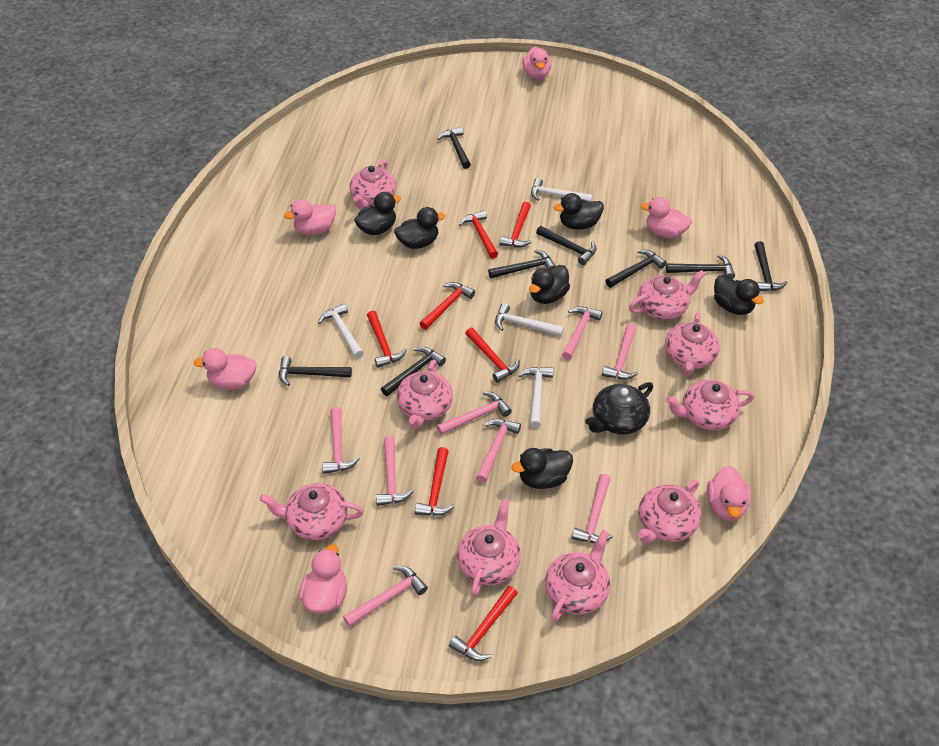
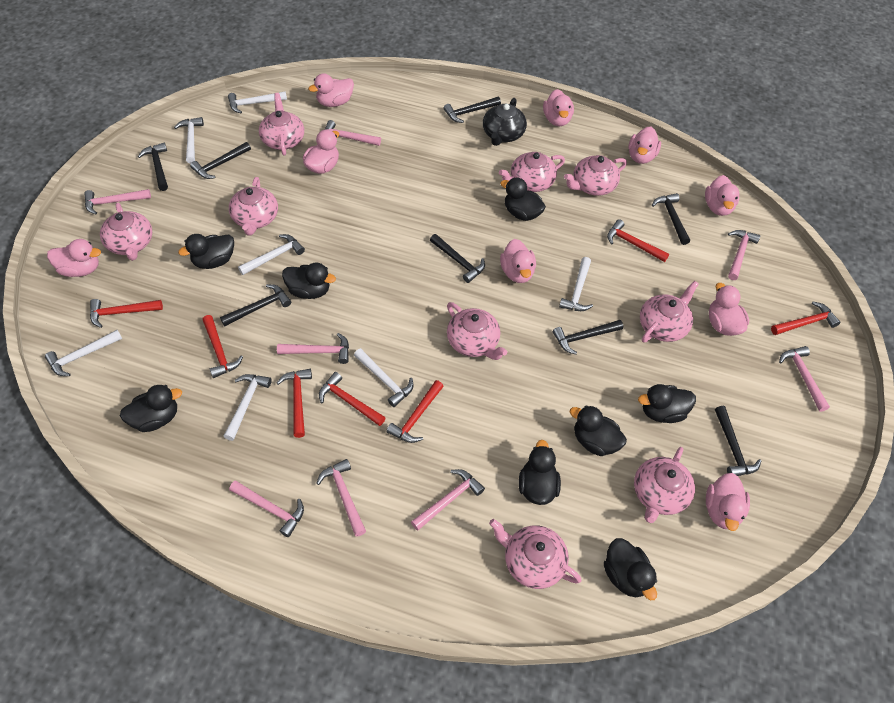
black duck: 6 -> 8
pink duck: 6 -> 9
white hammer: 4 -> 7

